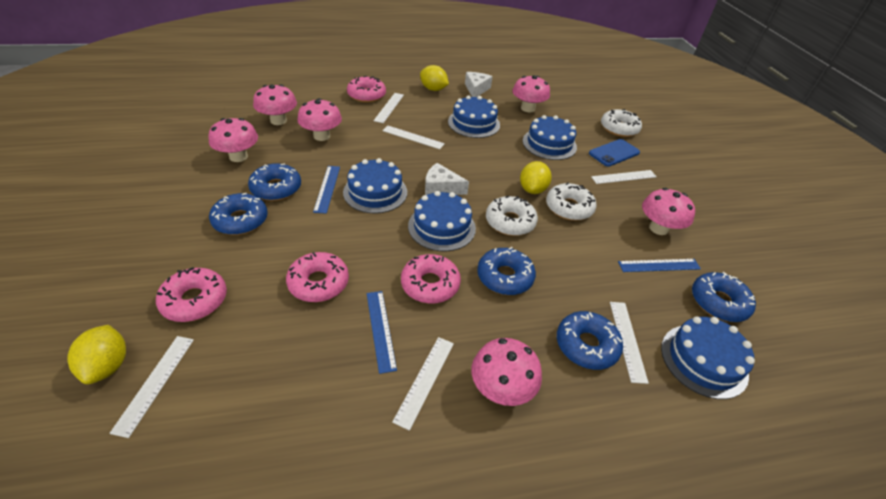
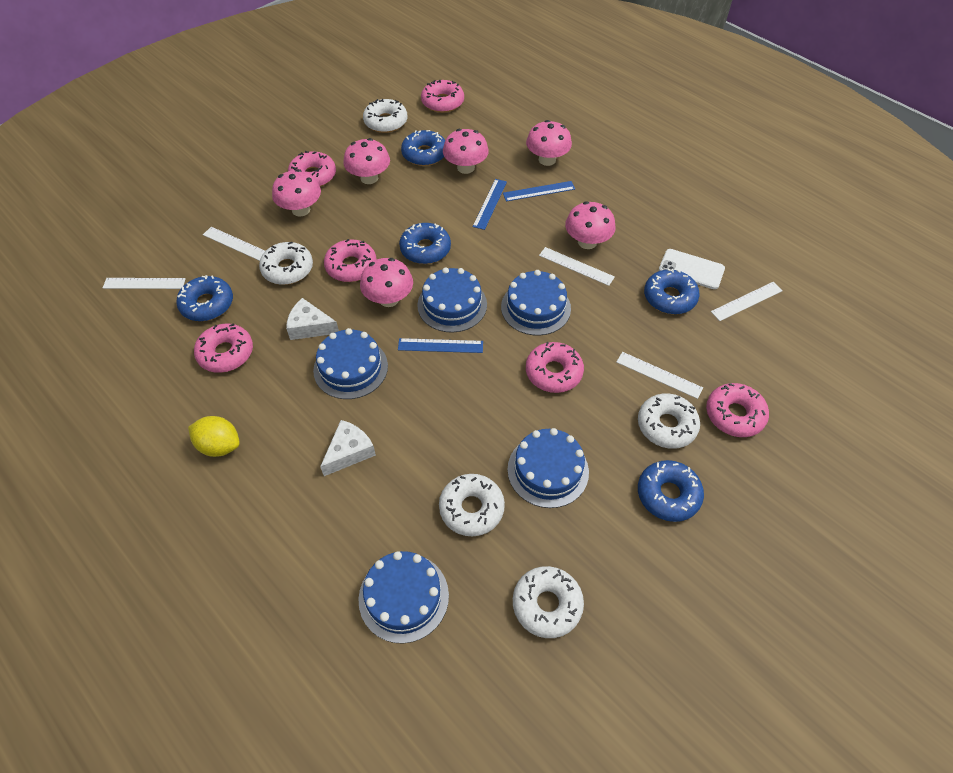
blue phone: 1 -> 0
pink donut: 4 -> 6
white donut: 3 -> 5
white phone: 0 -> 1
white ruler: 6 -> 5
yellow lemon: 3 -> 1

